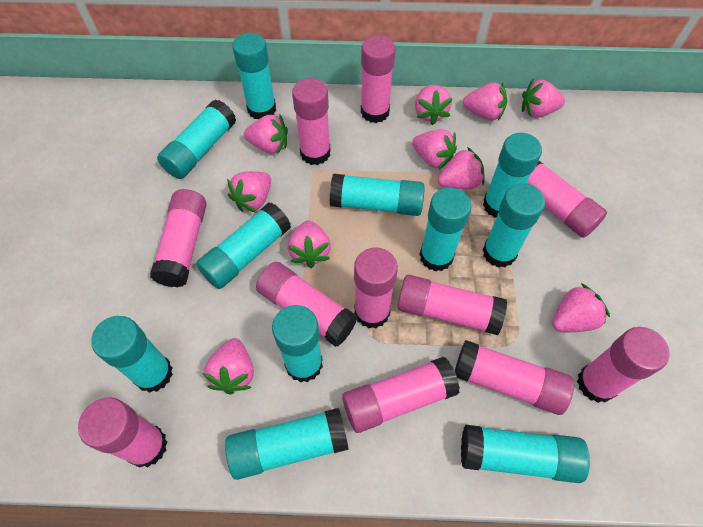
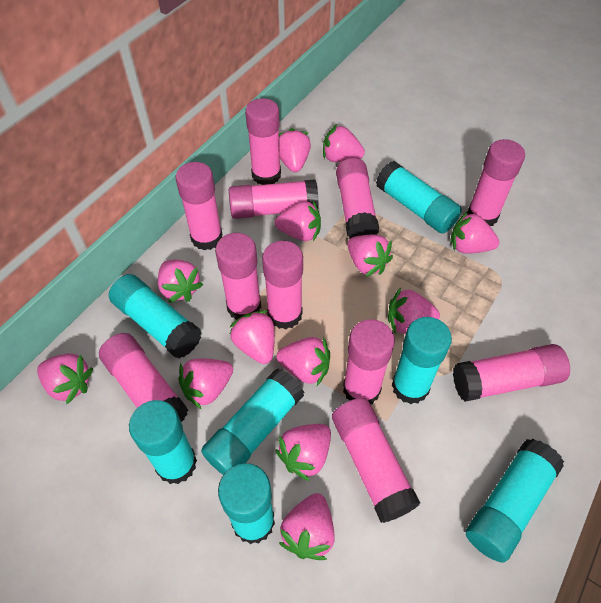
pink strawberry: 10 -> 13
turquoise glue stick: 11 -> 7

